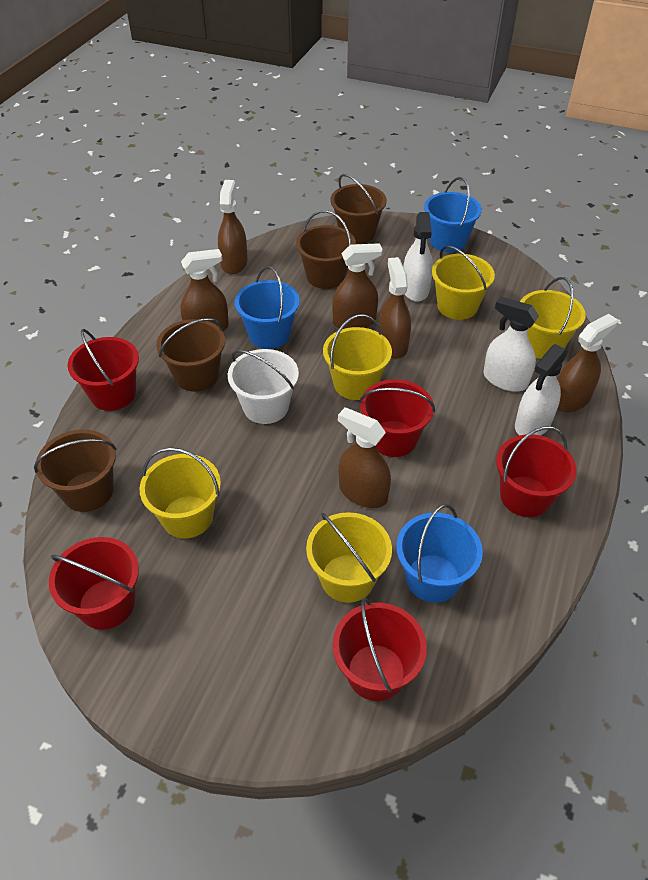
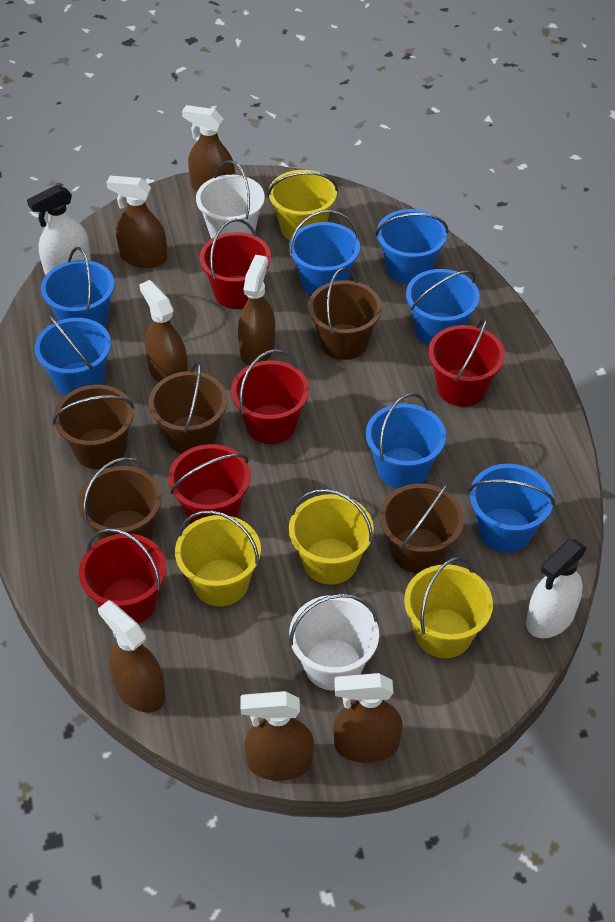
blue bucket: 3 -> 7
brown bucket: 4 -> 5
brown spray bottle: 6 -> 7
white bucket: 1 -> 2
white spray bottle: 3 -> 2
yellow bucket: 5 -> 4

